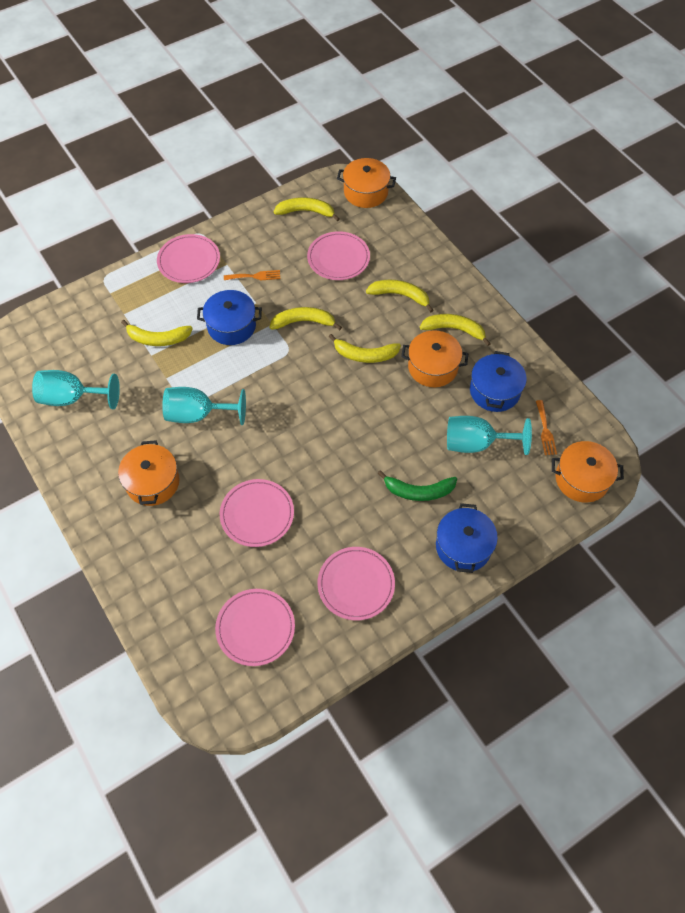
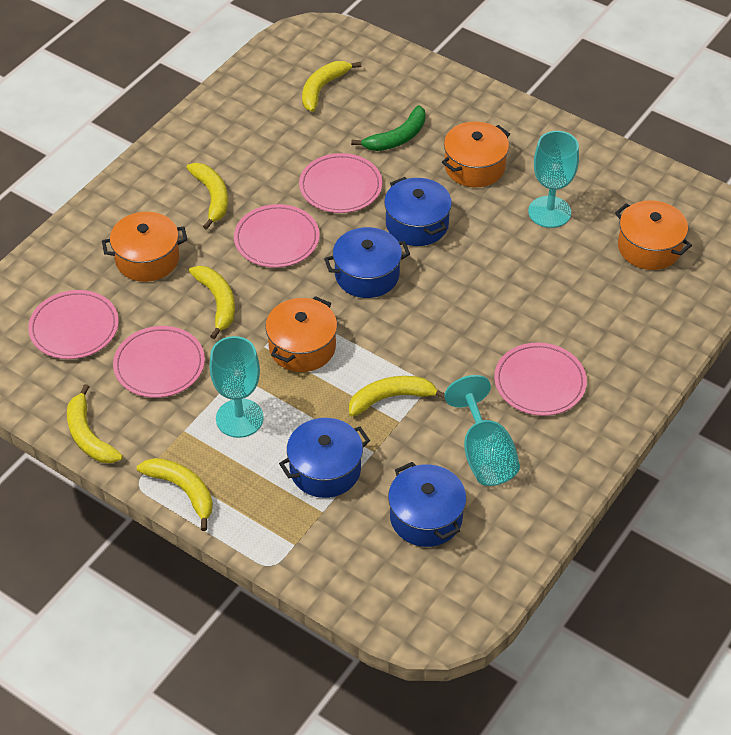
blue pot: 3 -> 4
orange fork: 2 -> 0

